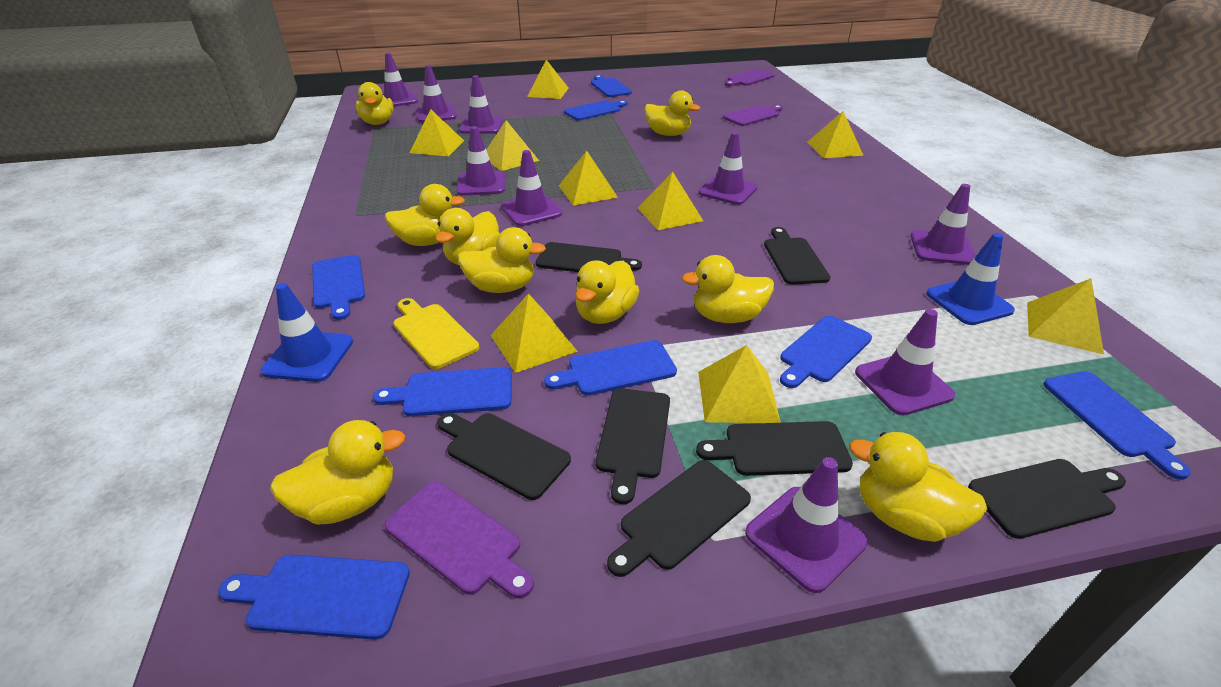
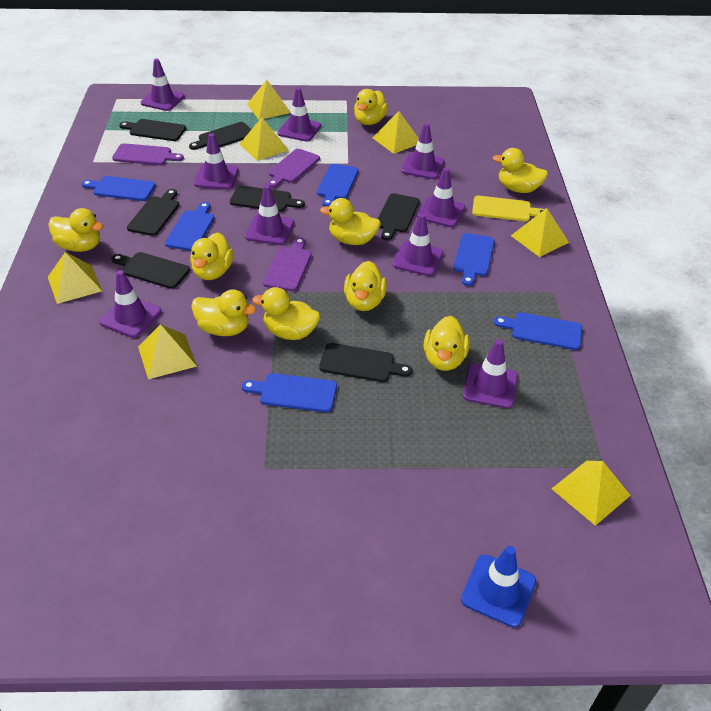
blue cutting board: 8 -> 6
blue traffic cone: 2 -> 1
yellow pyramid: 9 -> 7

